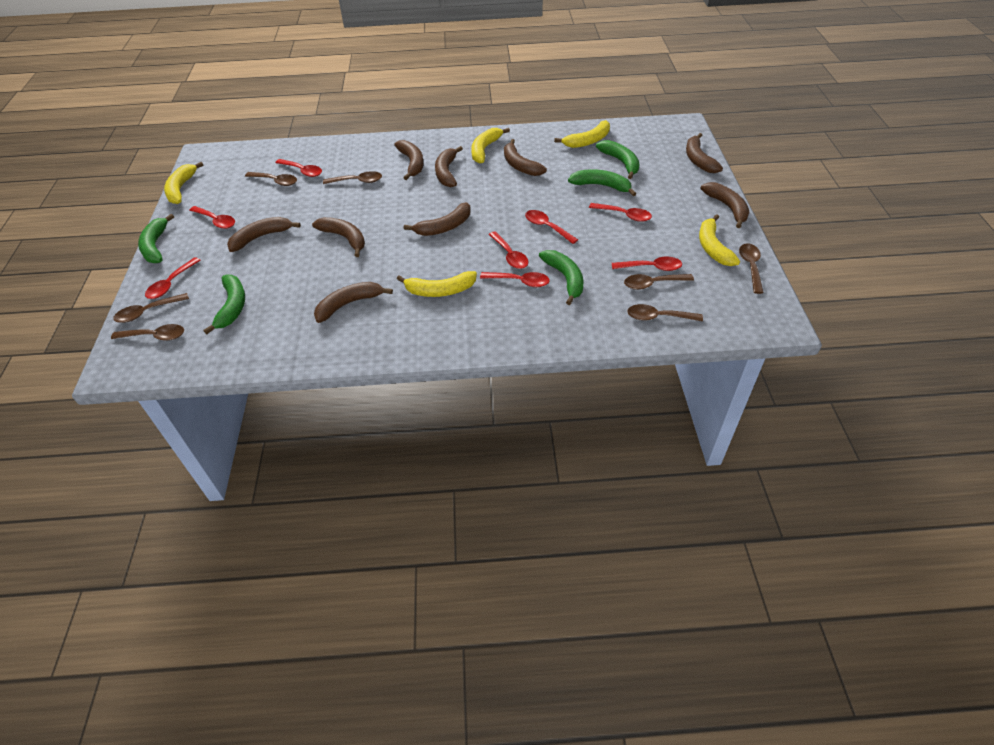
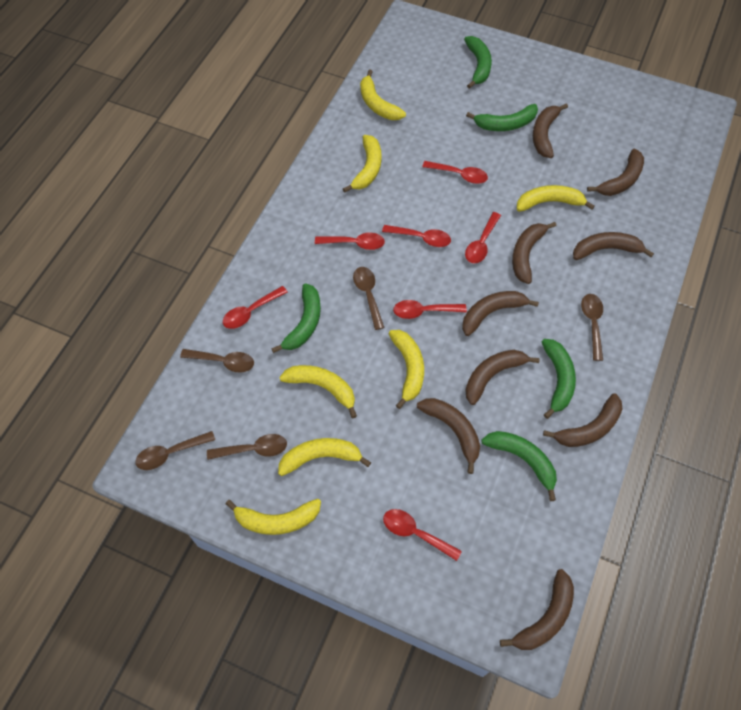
brown spoon: 7 -> 5
red spoon: 8 -> 7
yellow banana: 5 -> 7

